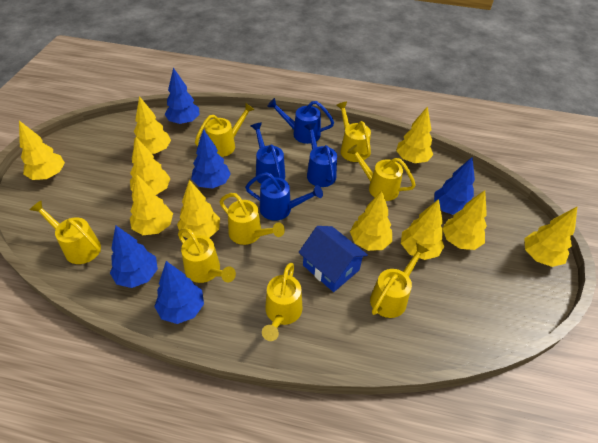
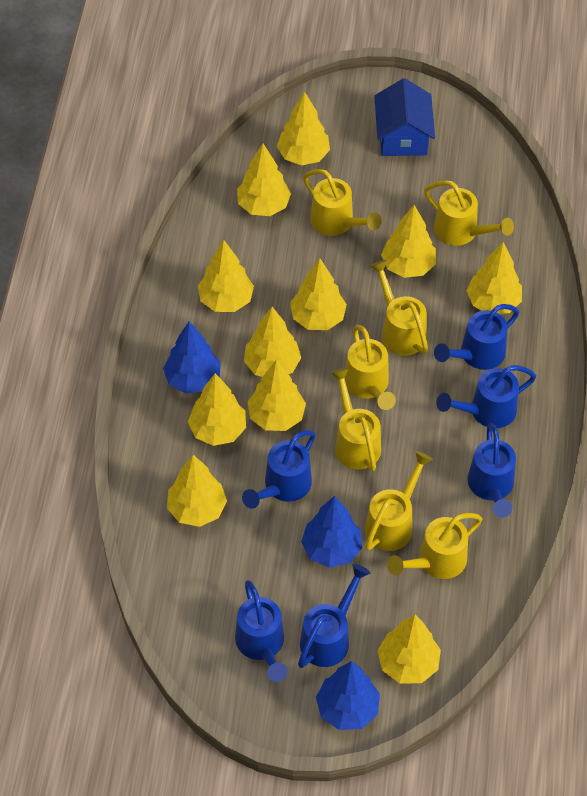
blue tree: 5 -> 3
blue watering can: 4 -> 6
yellow tree: 10 -> 11
yellow watering can: 8 -> 7

